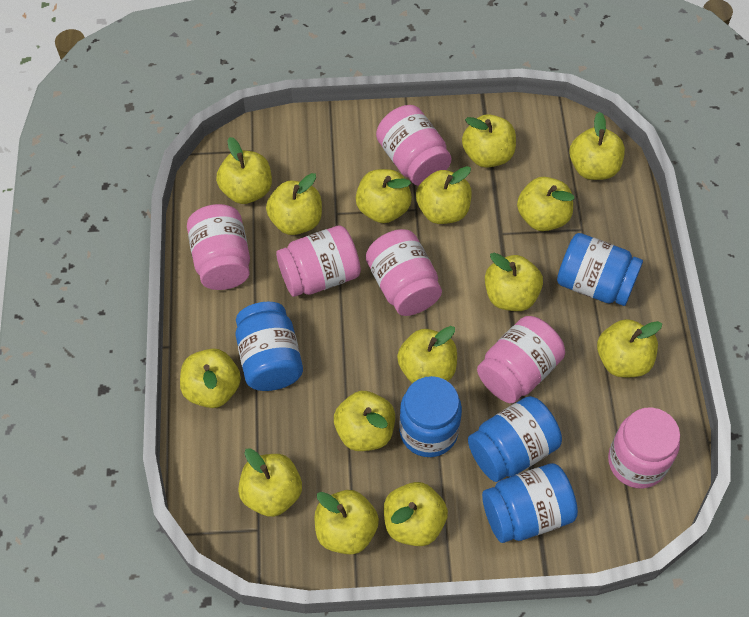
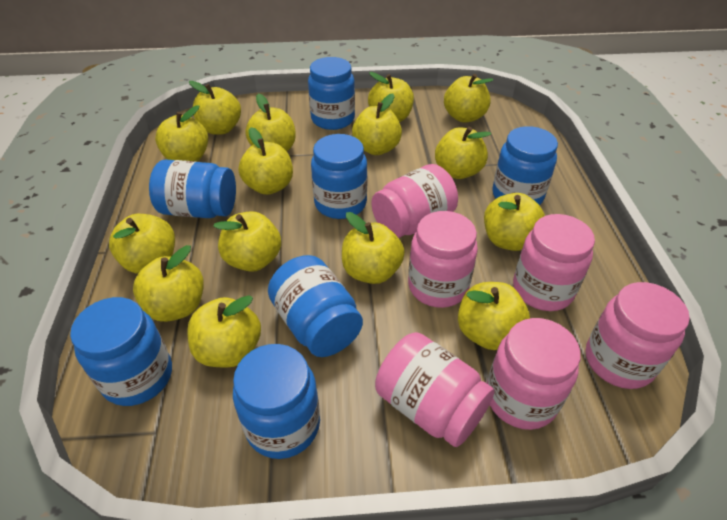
blue jar: 5 -> 7

